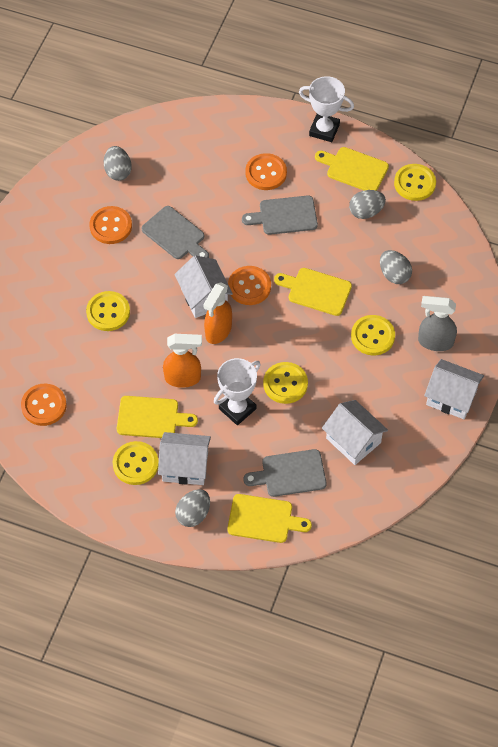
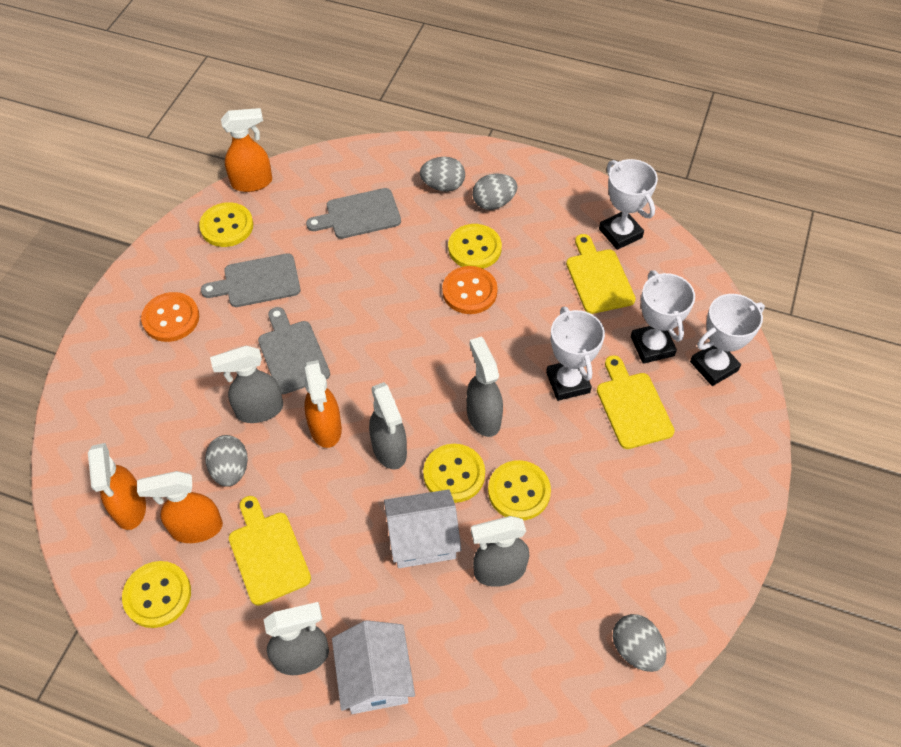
grey spray bottle: 1 -> 5
orange button: 4 -> 2
orange spray bottle: 2 -> 4
white house: 4 -> 2
white trophy: 2 -> 4
yellow cutting board: 4 -> 3

